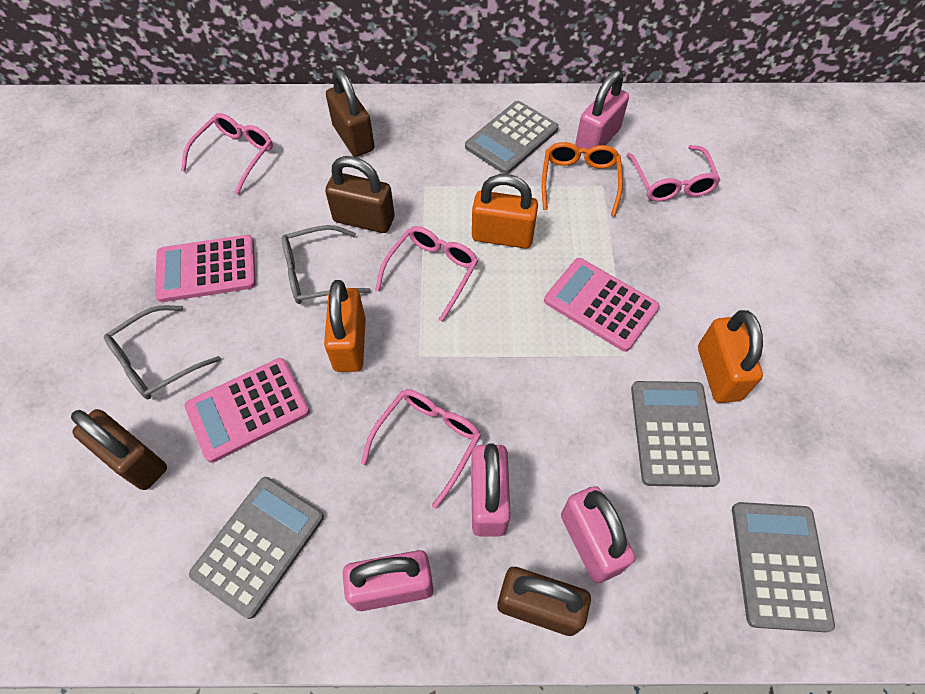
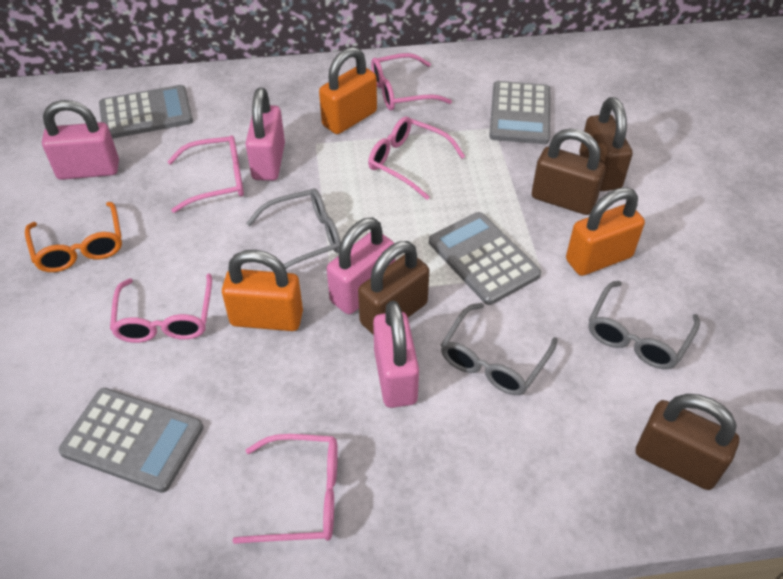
grey glasses: 2 -> 3
pink calculator: 3 -> 0
pink glasses: 4 -> 5

